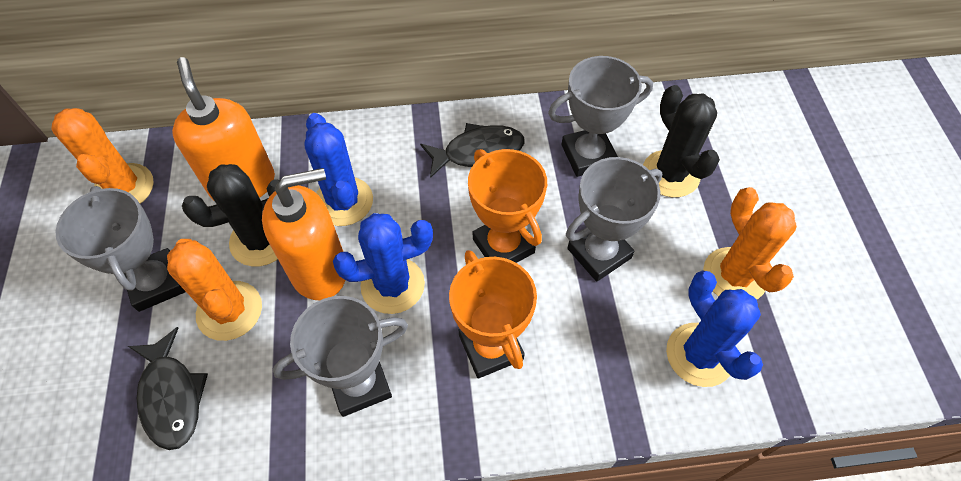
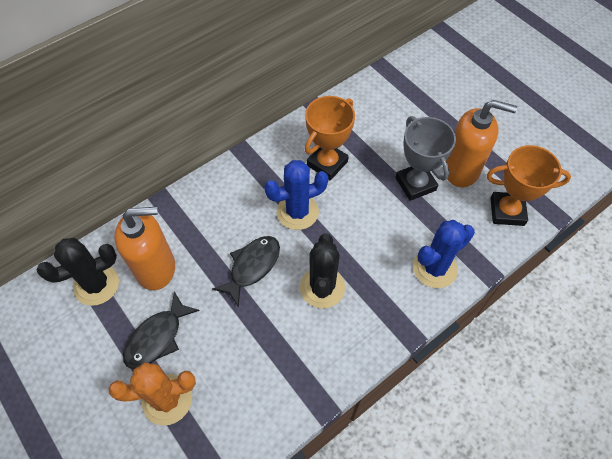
blue cactus: 3 -> 2
grey trophy: 4 -> 1
orange cactus: 3 -> 1

